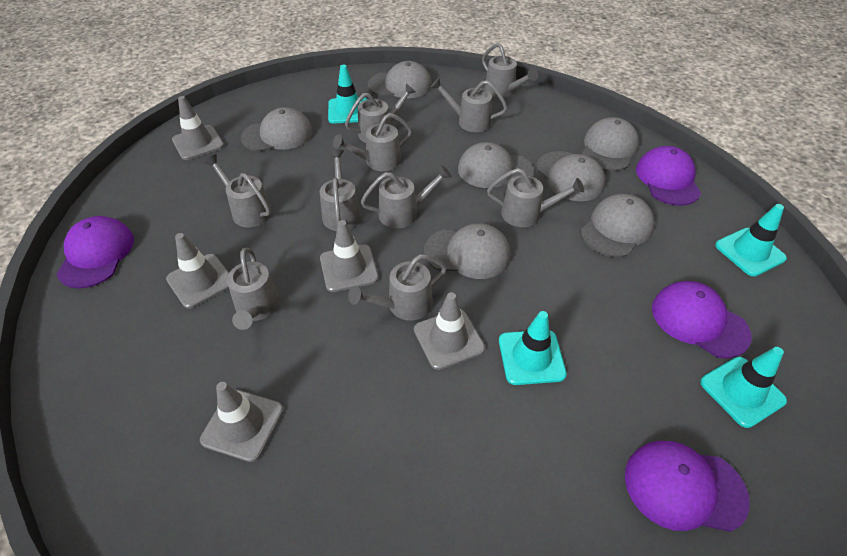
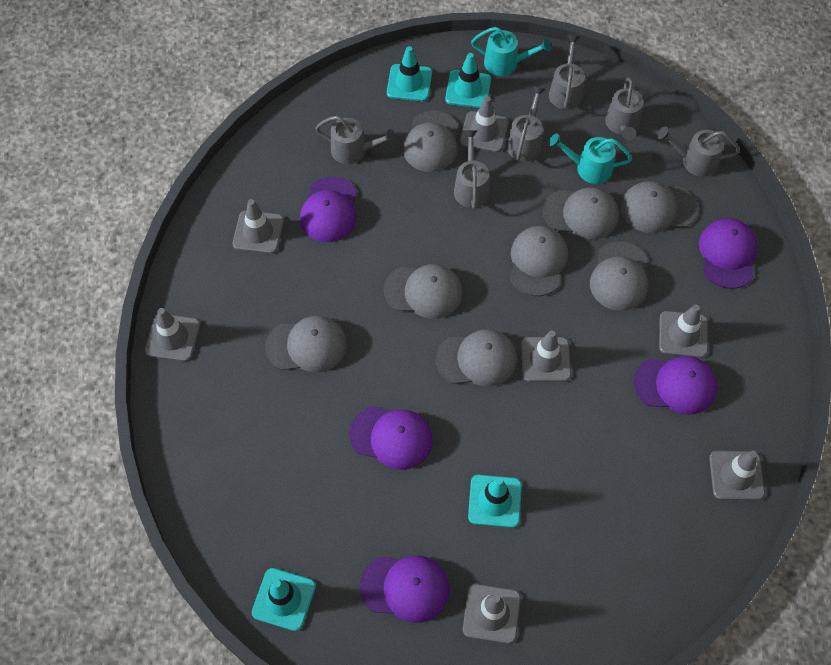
grey cap: 7 -> 8
grey traffic cone: 5 -> 7
grey watering can: 10 -> 6
purple cap: 4 -> 5
turquoise watering can: 0 -> 2

